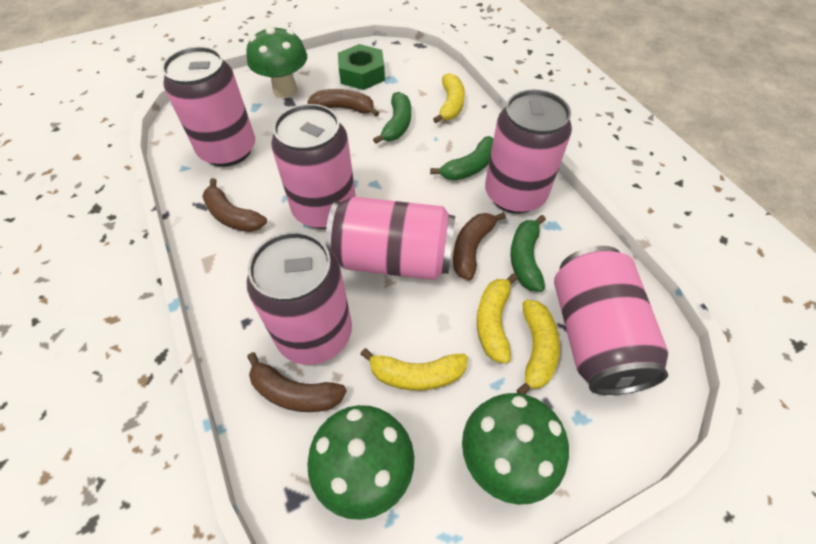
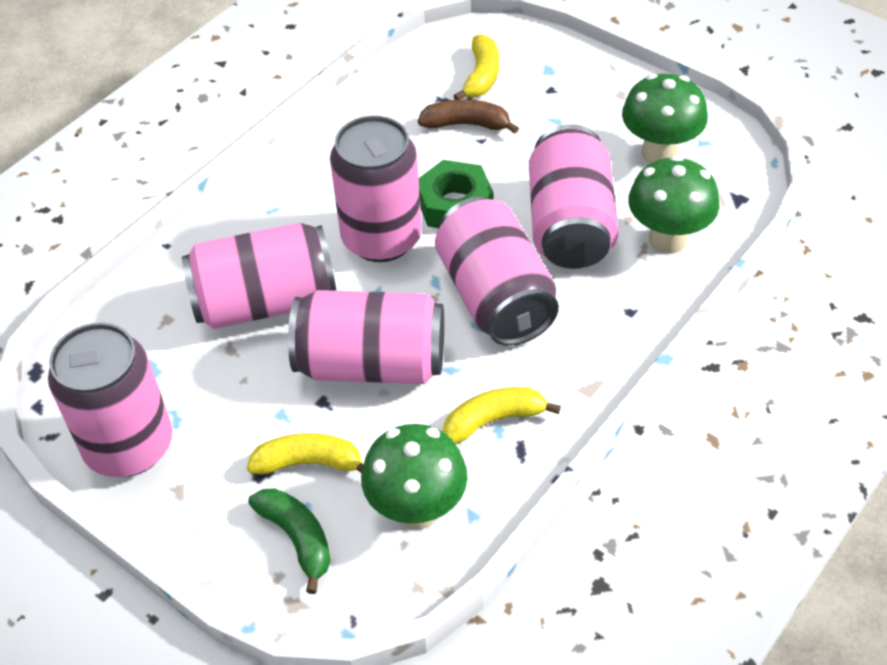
brown banana: 4 -> 1
green banana: 3 -> 1
yellow banana: 4 -> 3

